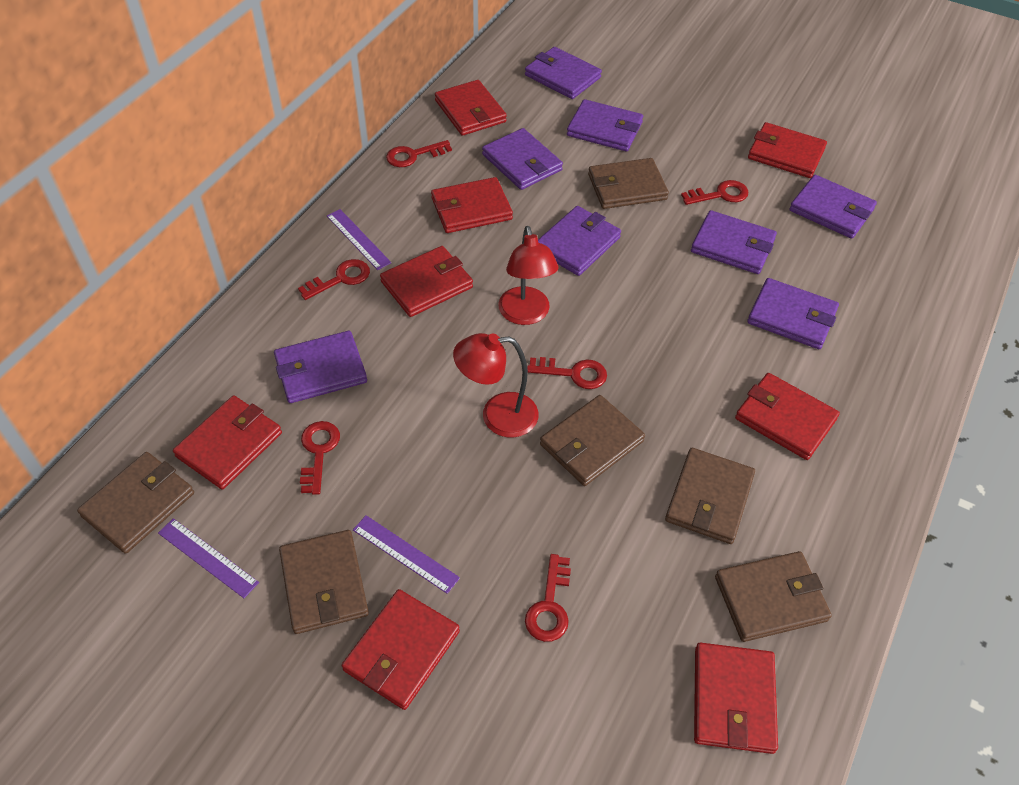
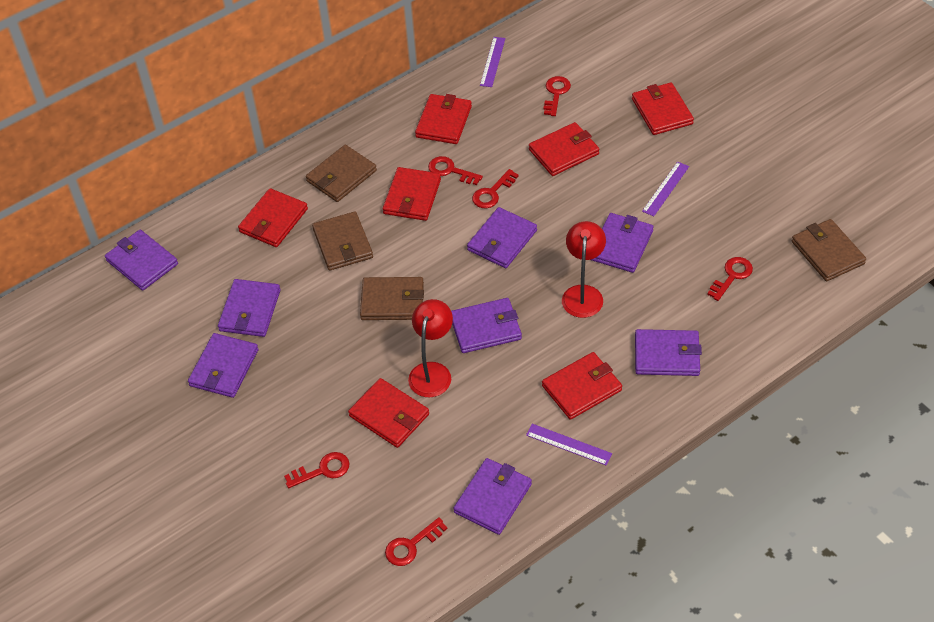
brown wallet: 6 -> 4
red wallet: 8 -> 7

